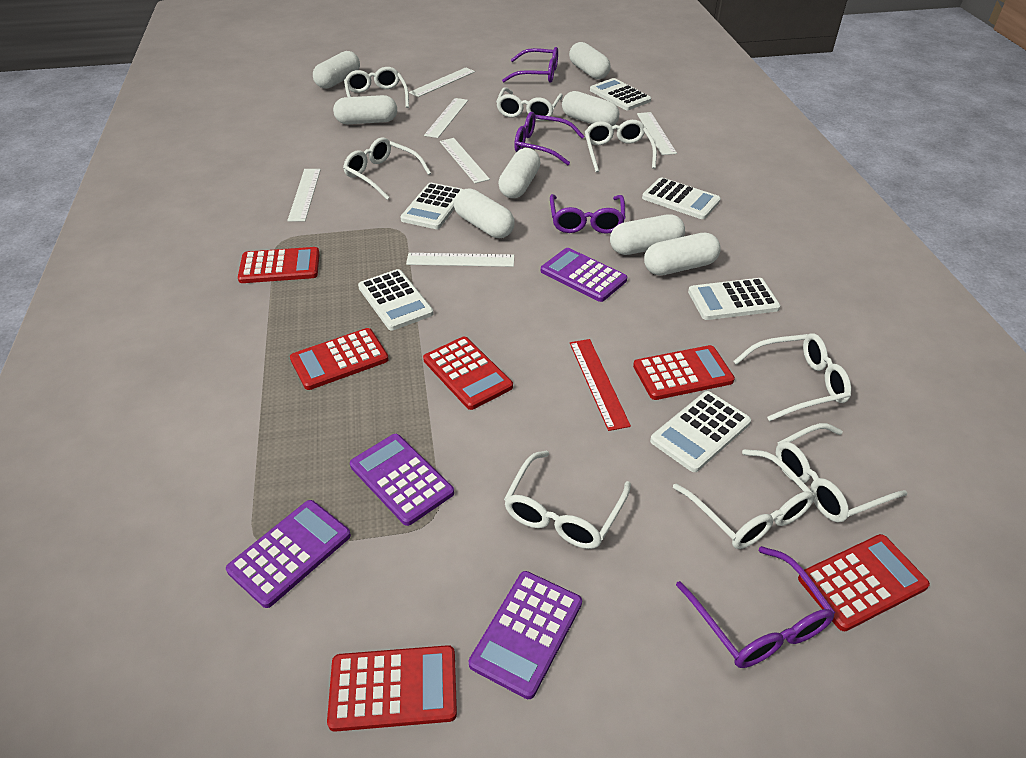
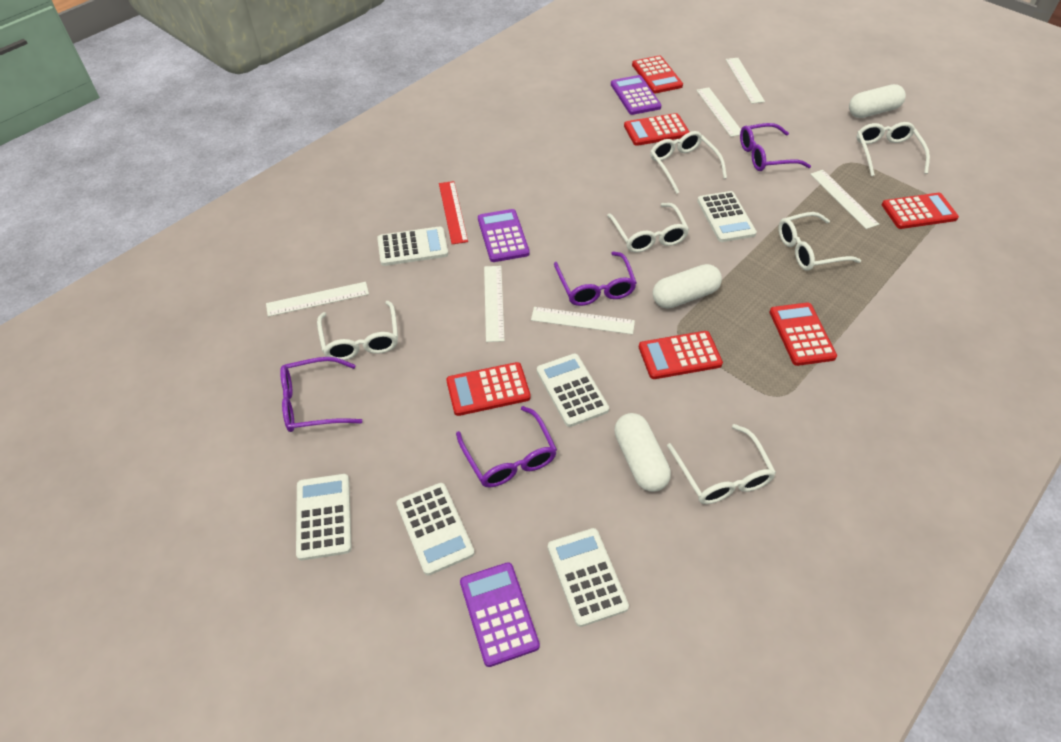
purple calculator: 4 -> 3
white capsule: 8 -> 3
white glasses: 8 -> 6

